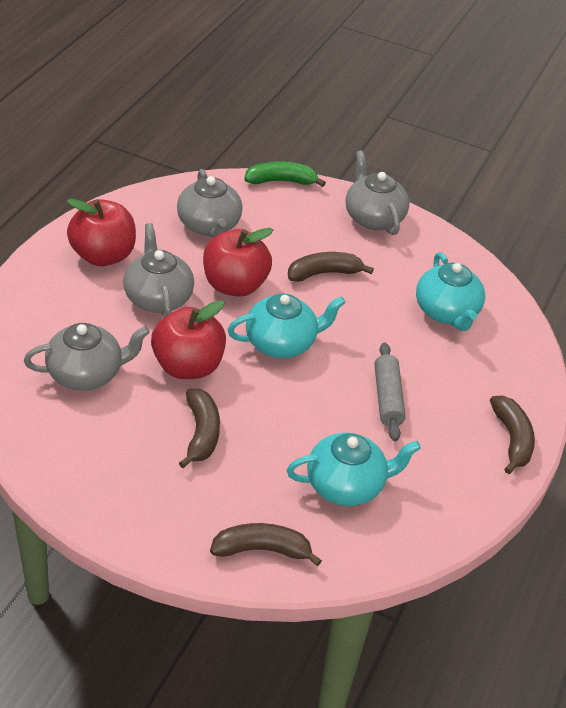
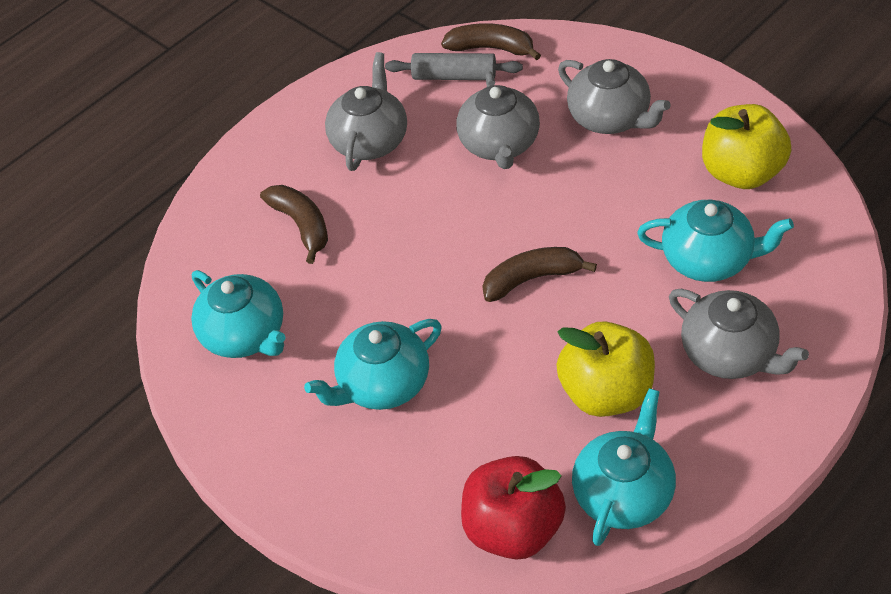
brown banana: 4 -> 3
green banana: 1 -> 0
red apple: 3 -> 1
turquoise teapot: 3 -> 4
yellow apple: 0 -> 2

